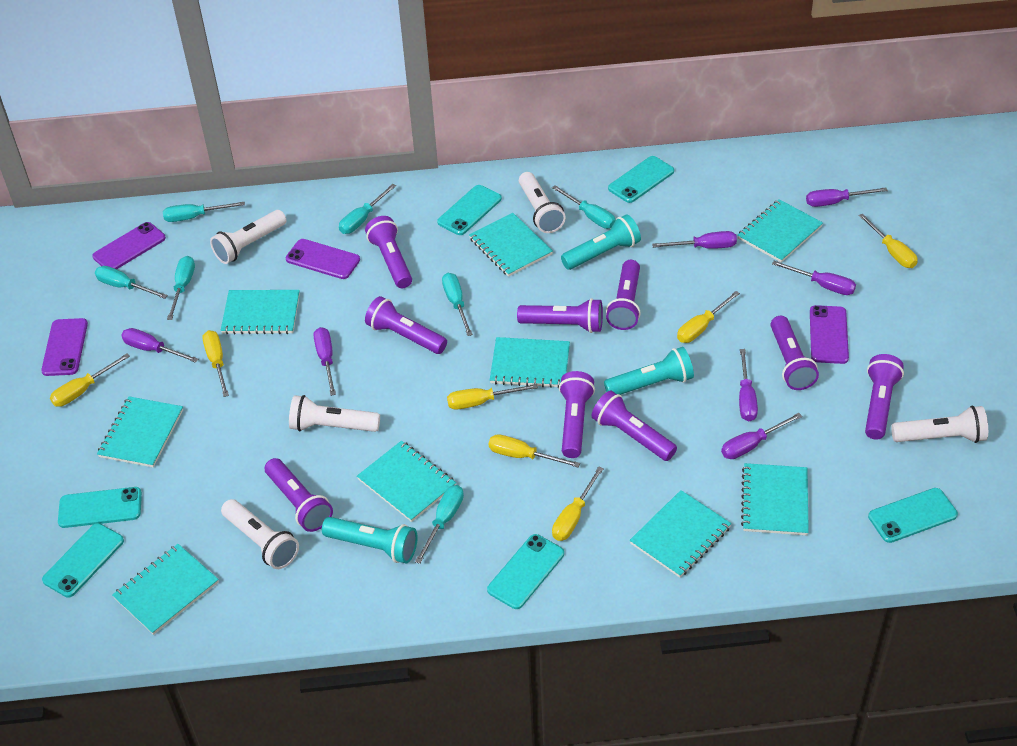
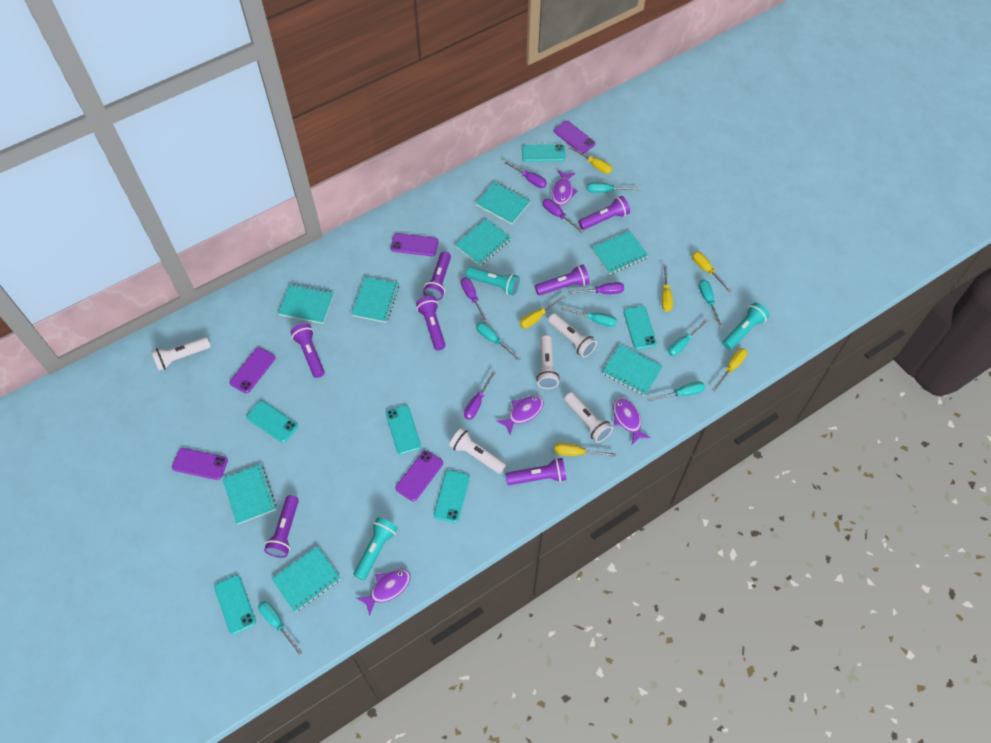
purple fish: 0 -> 4
purple flashlight: 9 -> 7
purple phone: 4 -> 5
purple screwdriver: 7 -> 5
turquoise notebook: 9 -> 8
yellow screwdriver: 7 -> 6

